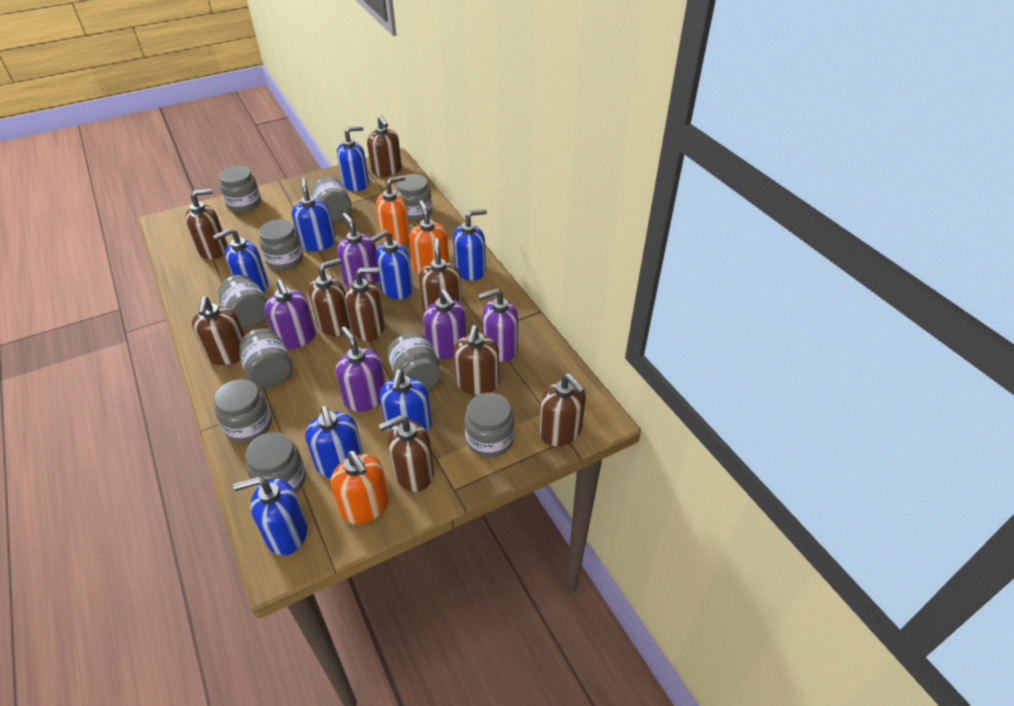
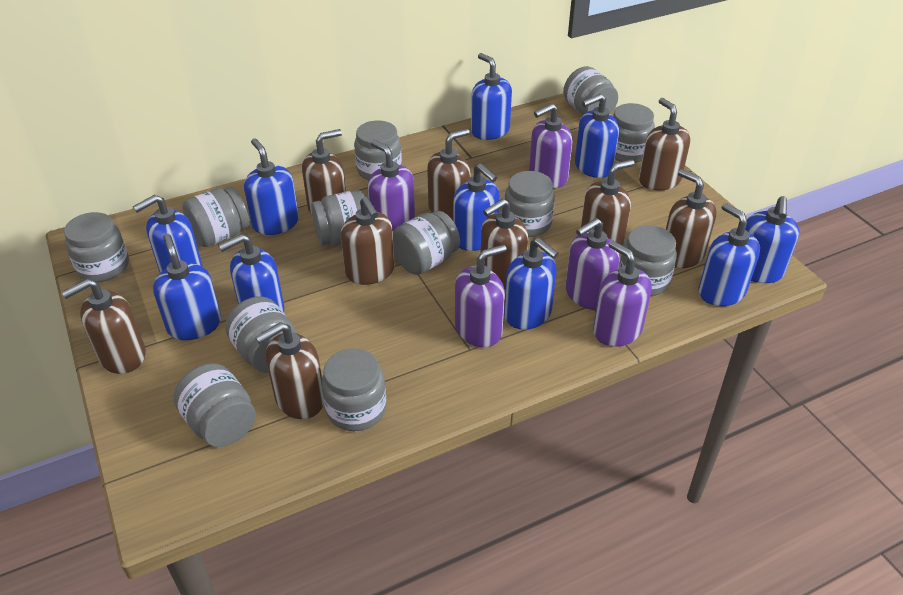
blue soap dispenser: 8 -> 10
grey jar: 10 -> 12
orange soap dispenser: 3 -> 0

